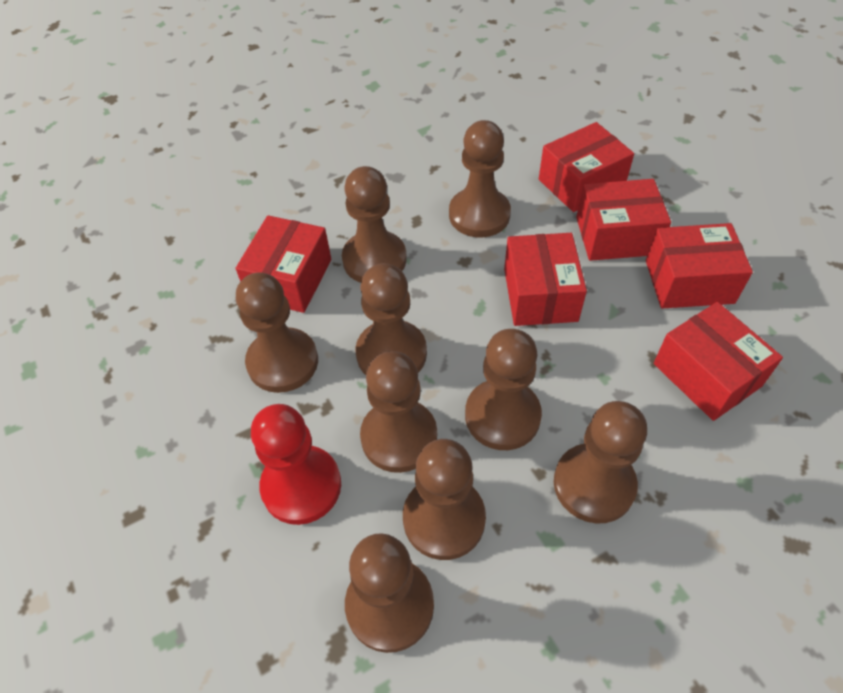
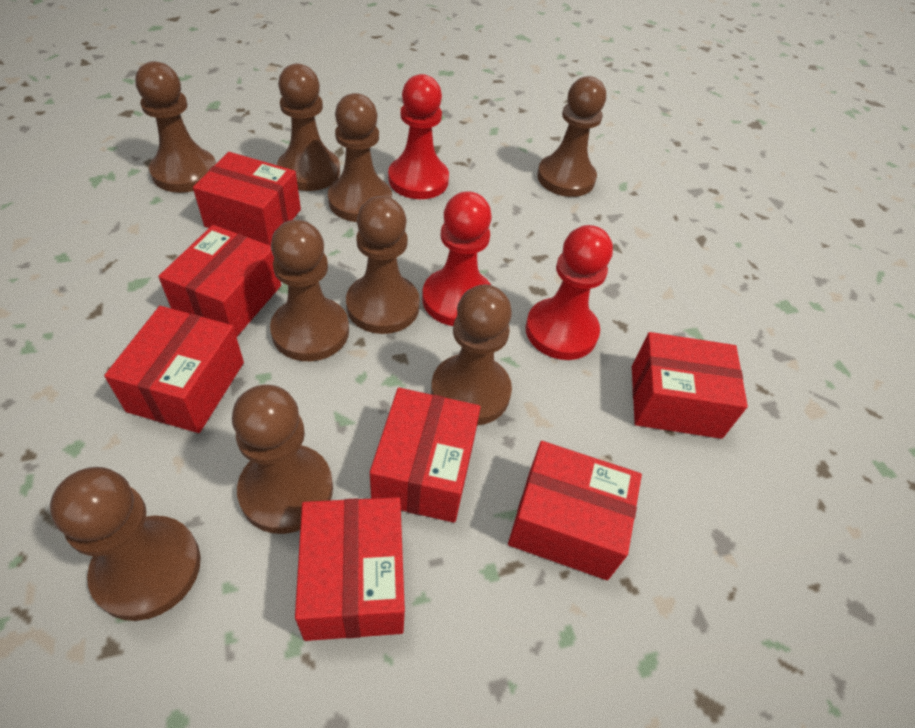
red box: 6 -> 7
red pawn: 1 -> 3

